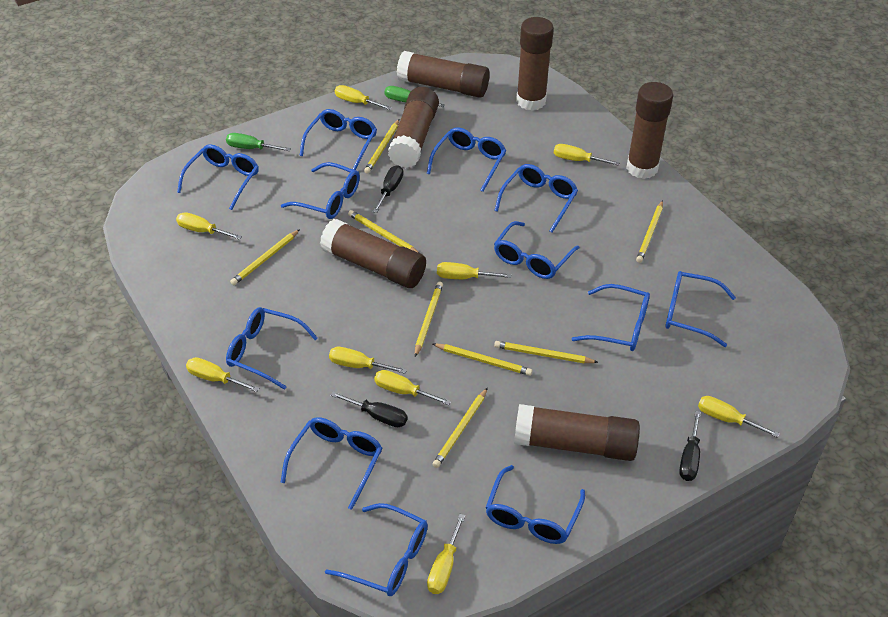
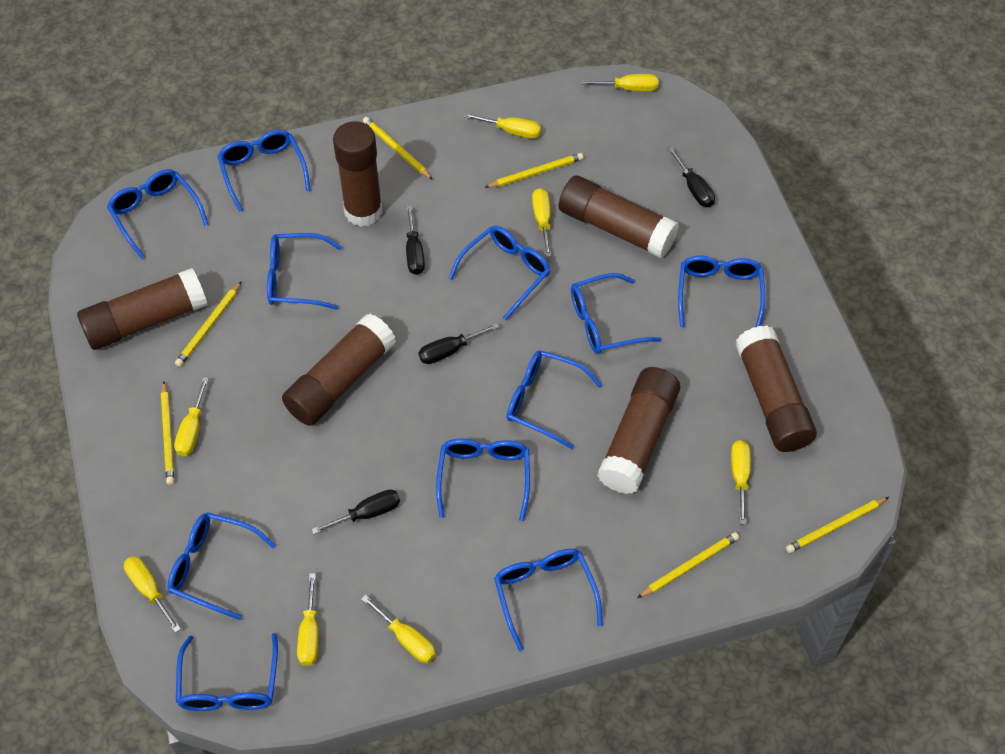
black screwdriver: 3 -> 4
blue glasses: 12 -> 11
green screwdriver: 2 -> 0
yellow pencil: 8 -> 6
yellow screwdriver: 9 -> 8

